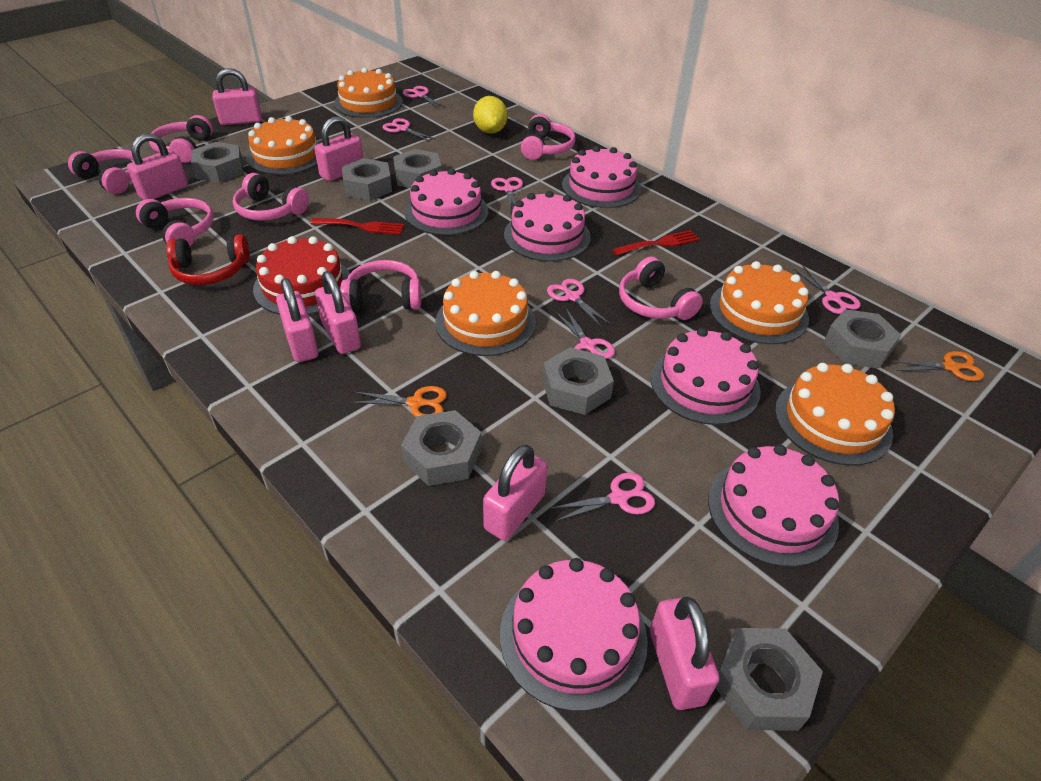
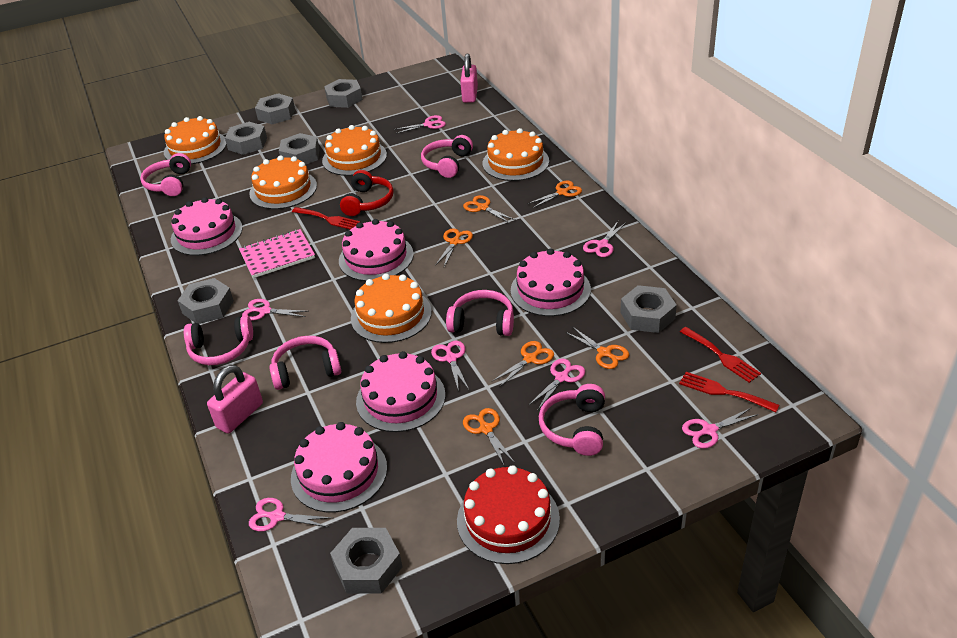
orange scissors: 2 -> 6
pink cake: 6 -> 5
pink headphones: 7 -> 6
pink notebook: 0 -> 1
pink padlock: 7 -> 2
red fork: 2 -> 3
yellow lemon: 1 -> 0

